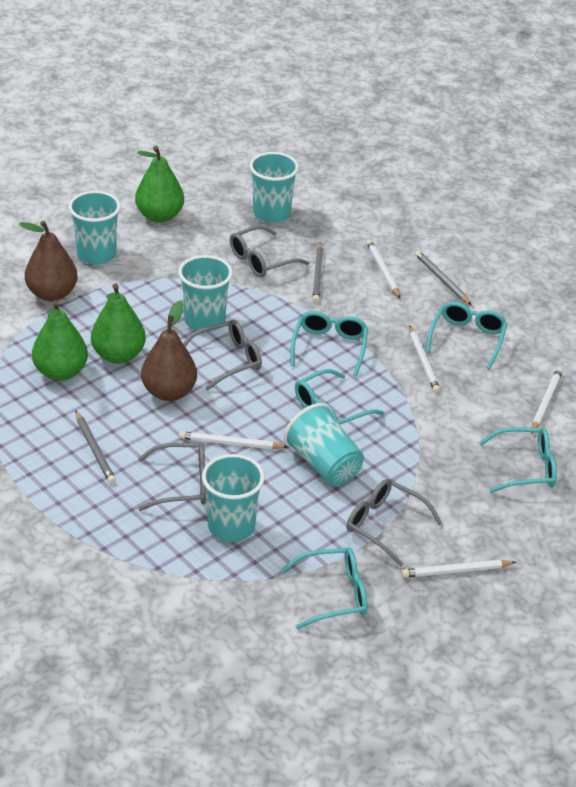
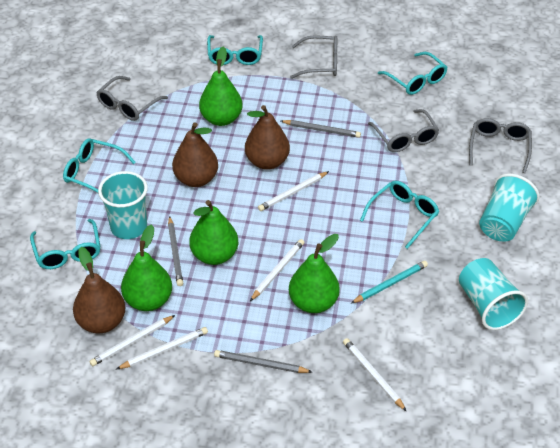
brown pear: 2 -> 3
green pear: 3 -> 4
turquoise cup: 5 -> 3
turquoise pencil: 0 -> 1

